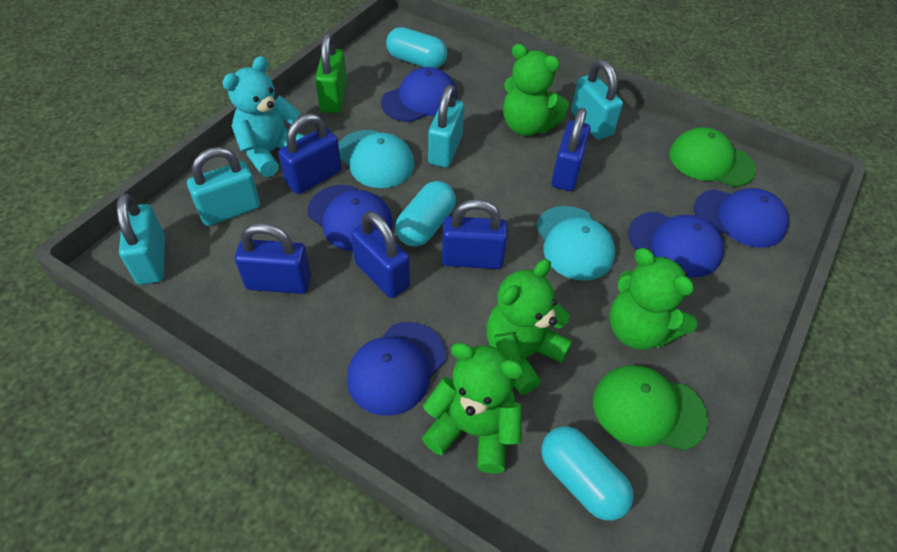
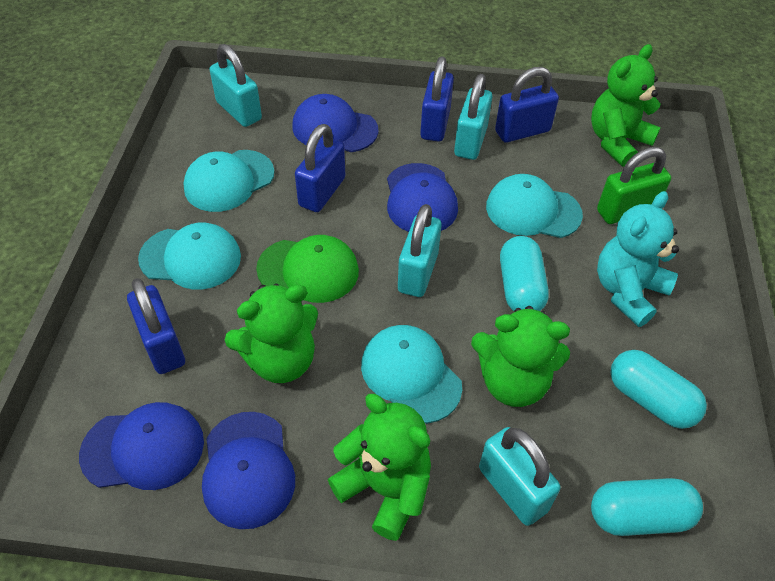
blue cap: 5 -> 4
blue padlock: 5 -> 4
green cap: 2 -> 1
turquoise cap: 2 -> 4

